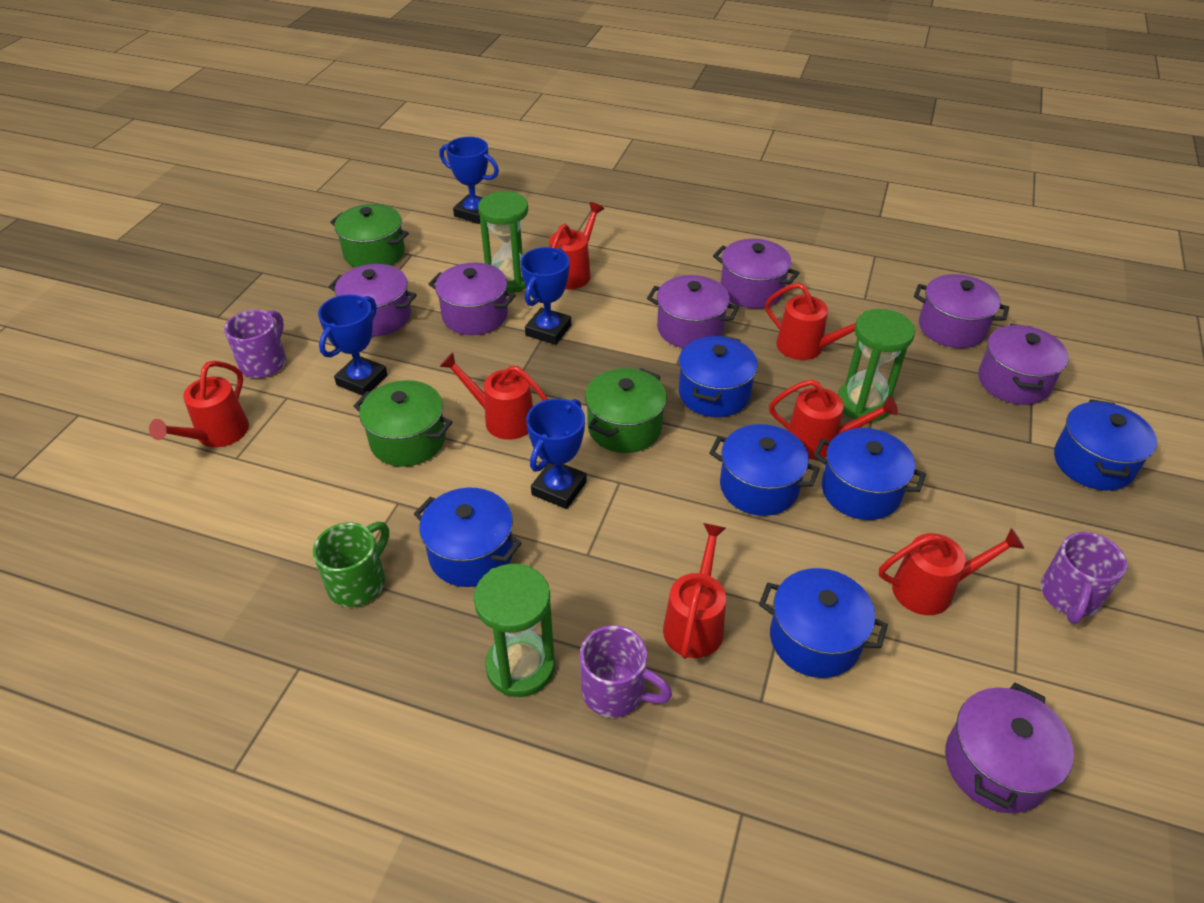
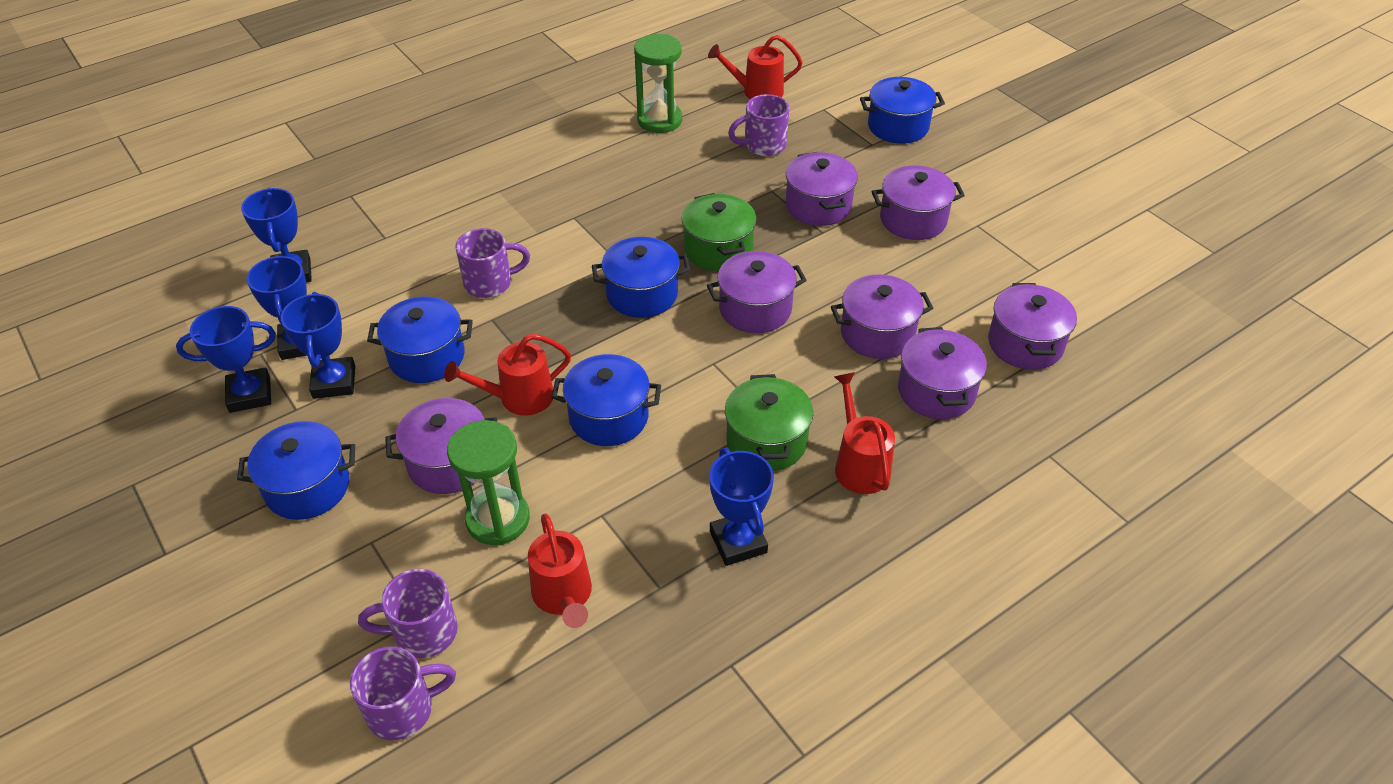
blue pot: 6 -> 5
blue trophy: 4 -> 5
green hourglass: 3 -> 2
green mug: 1 -> 0
green pot: 3 -> 2
purple mug: 3 -> 4
red watering can: 7 -> 4

